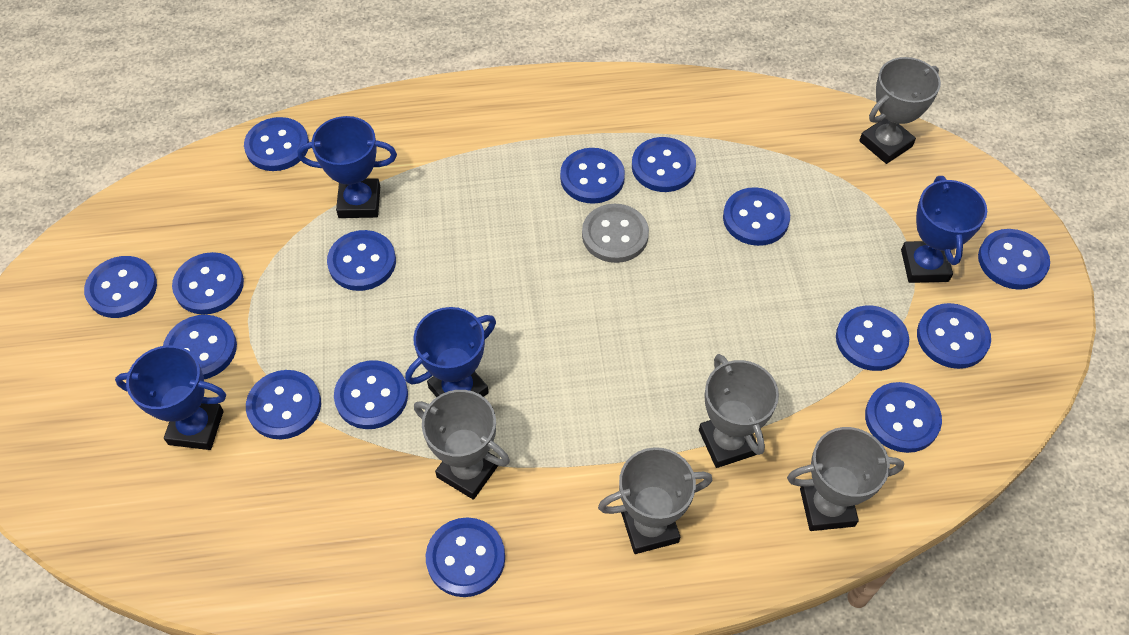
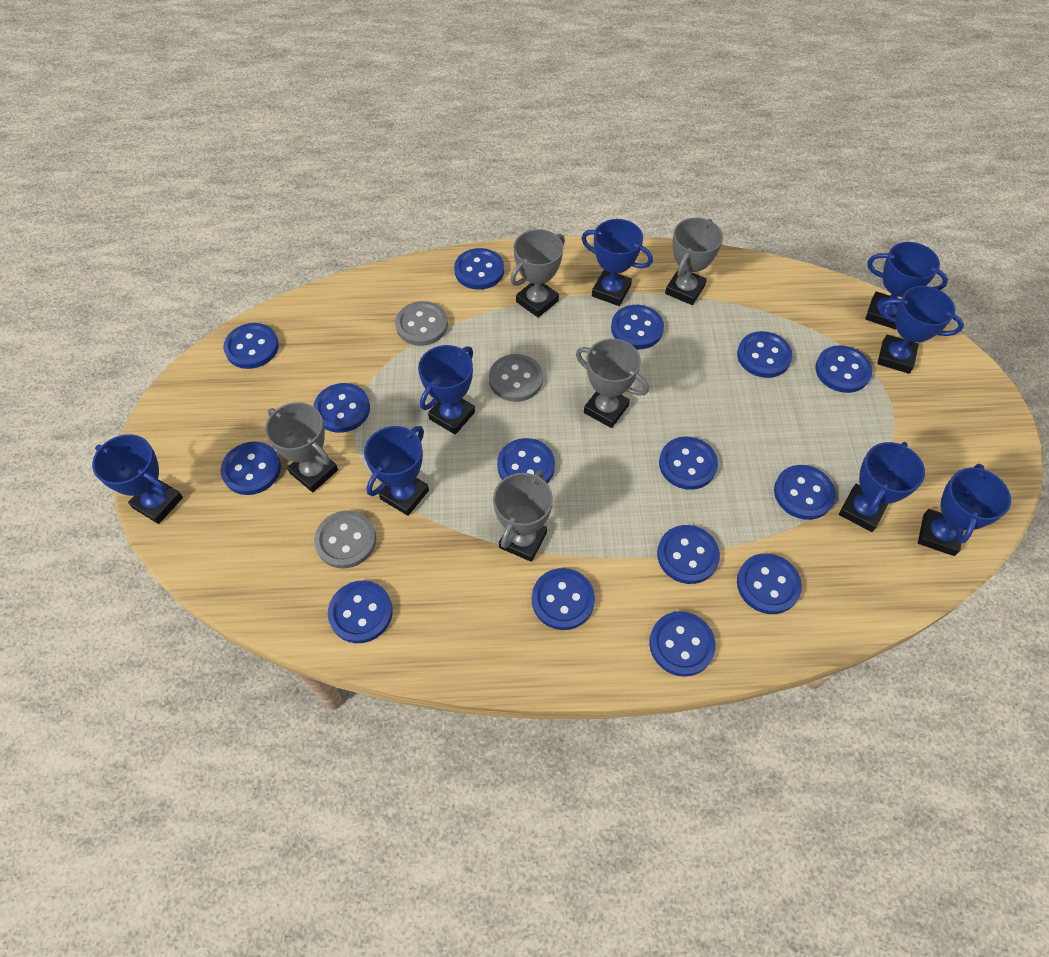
blue trophy: 4 -> 8
grey button: 1 -> 3

